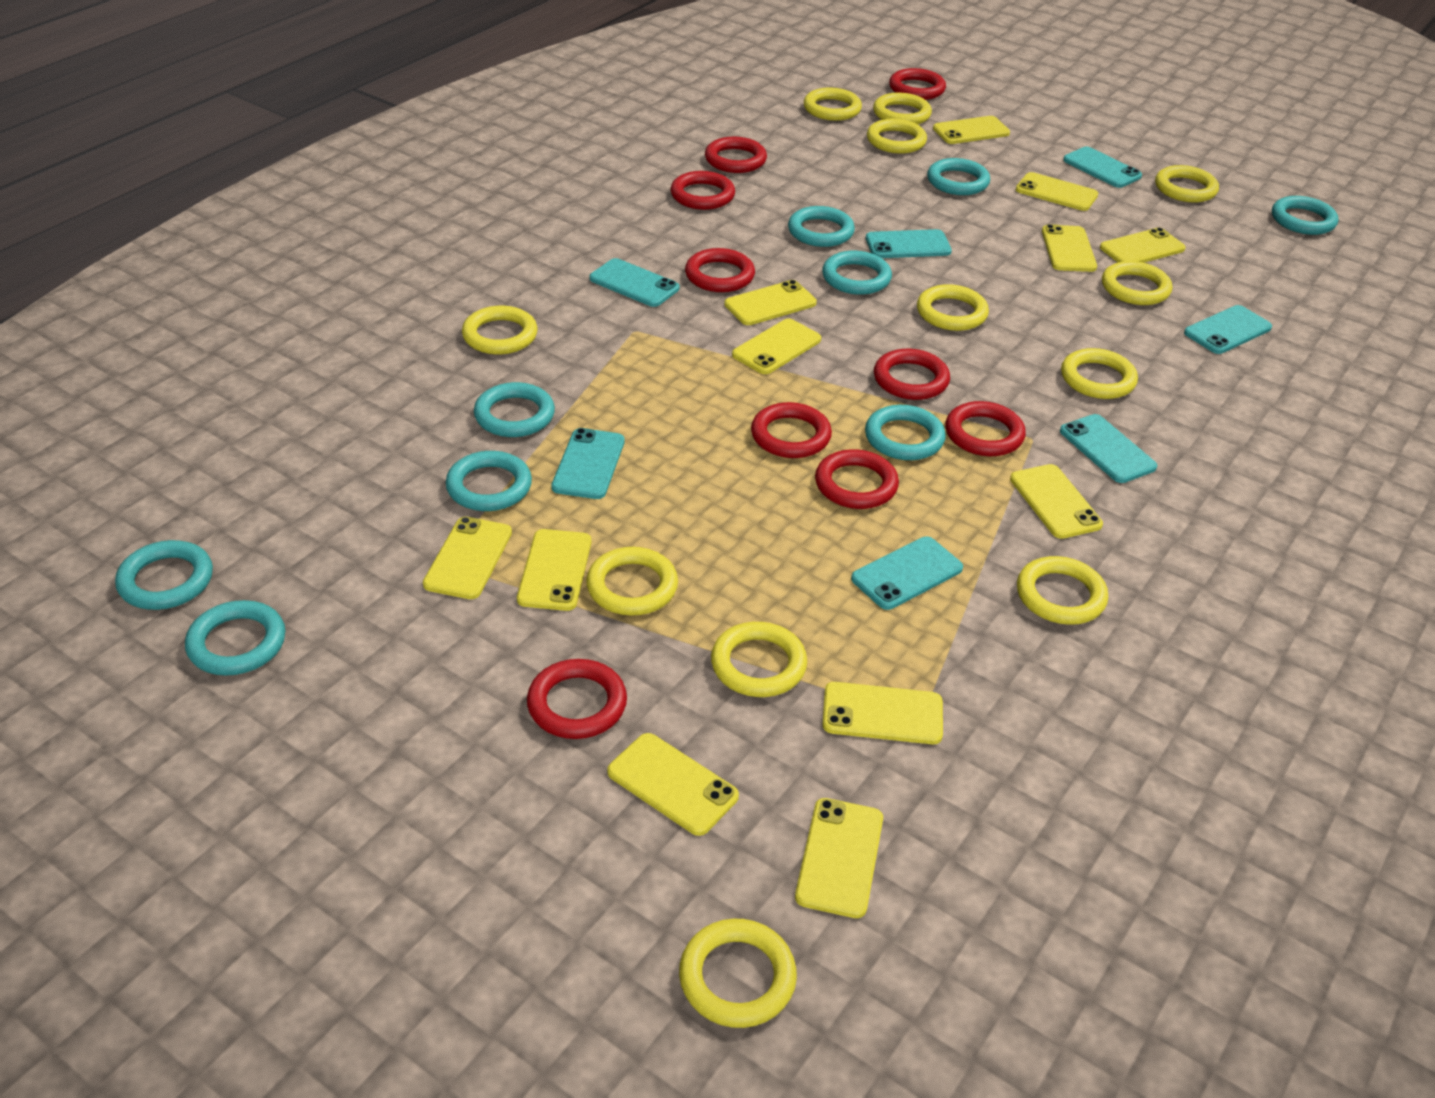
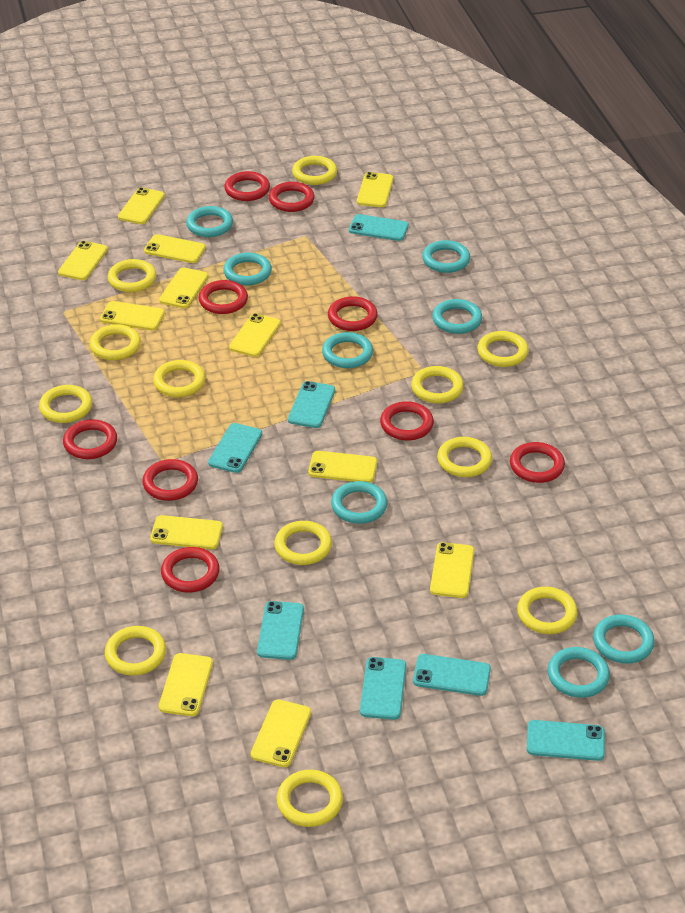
turquoise ring: 9 -> 8

